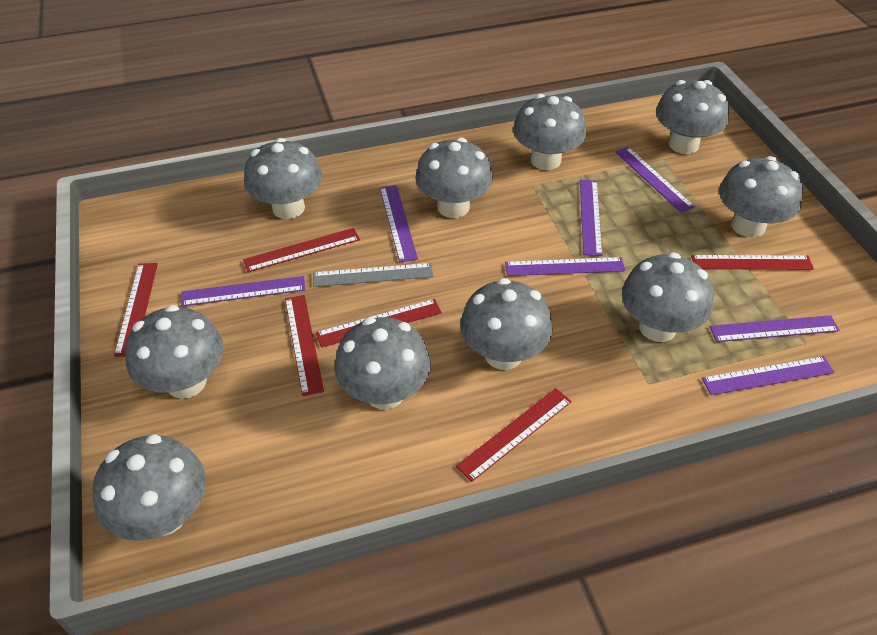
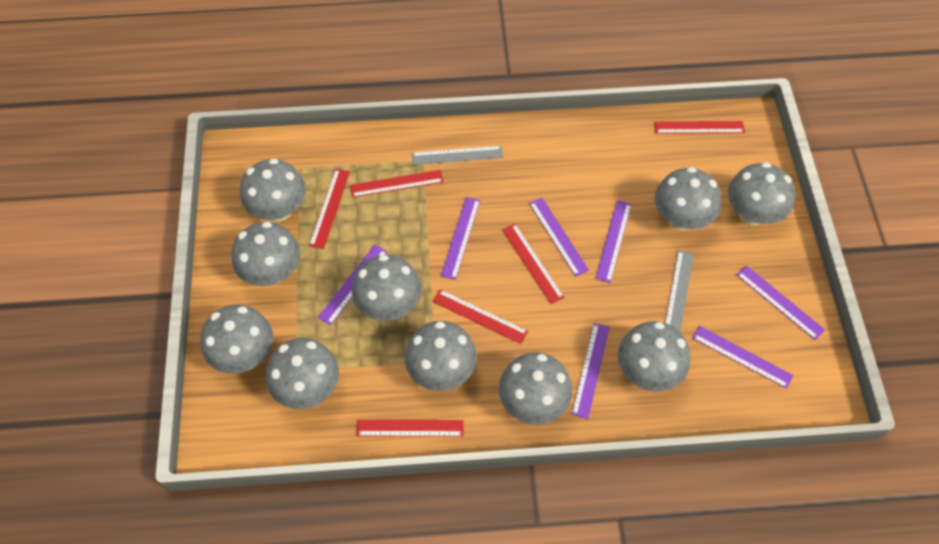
grey ruler: 1 -> 2

